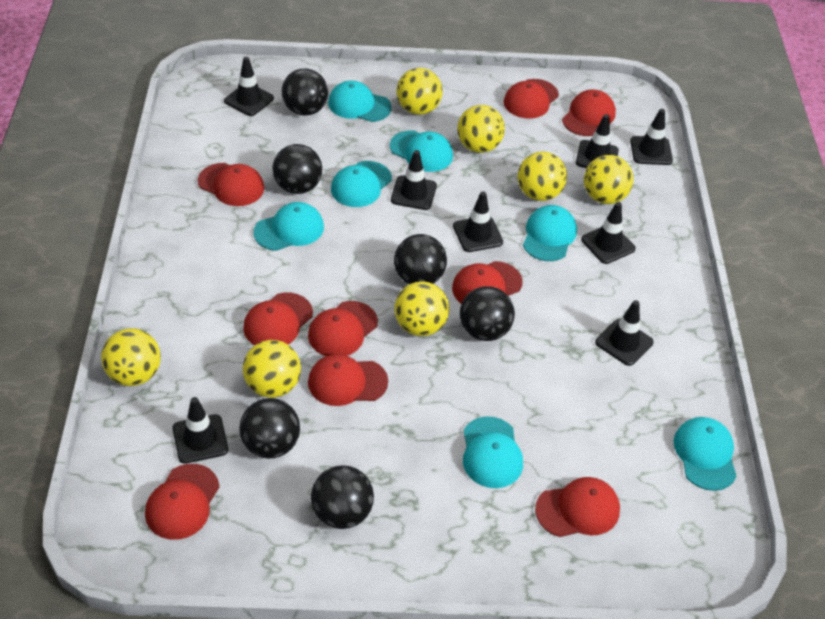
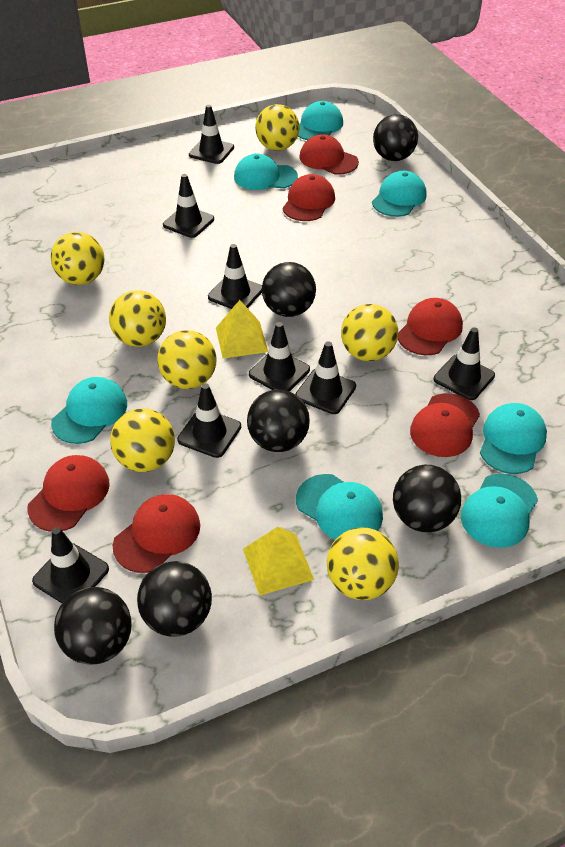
red cap: 9 -> 6
yellow pyramid: 0 -> 2

